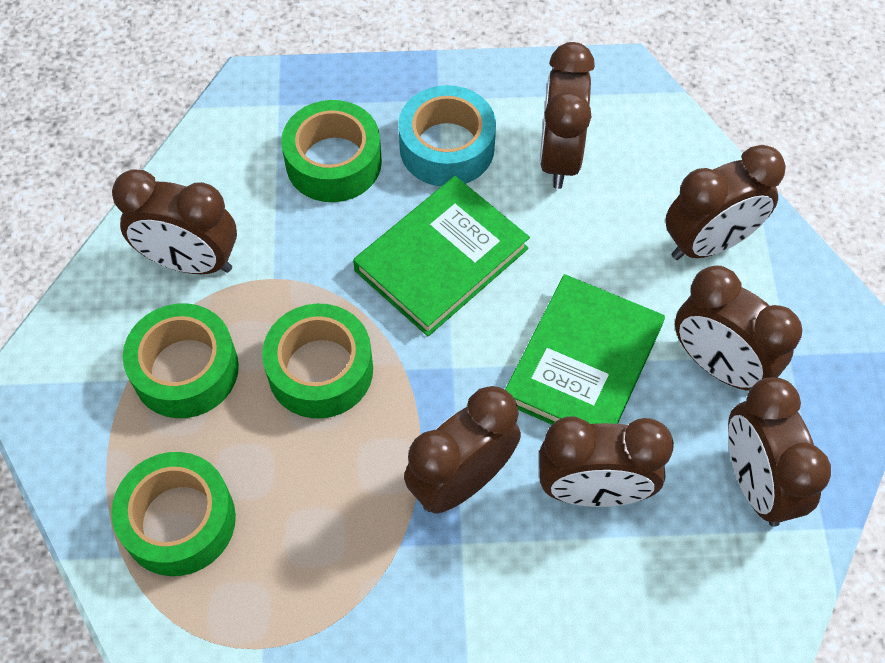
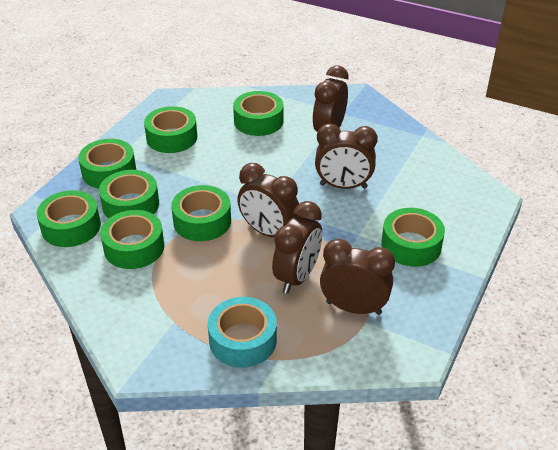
brown clock: 7 -> 5
green book: 2 -> 0
green tape: 4 -> 8

